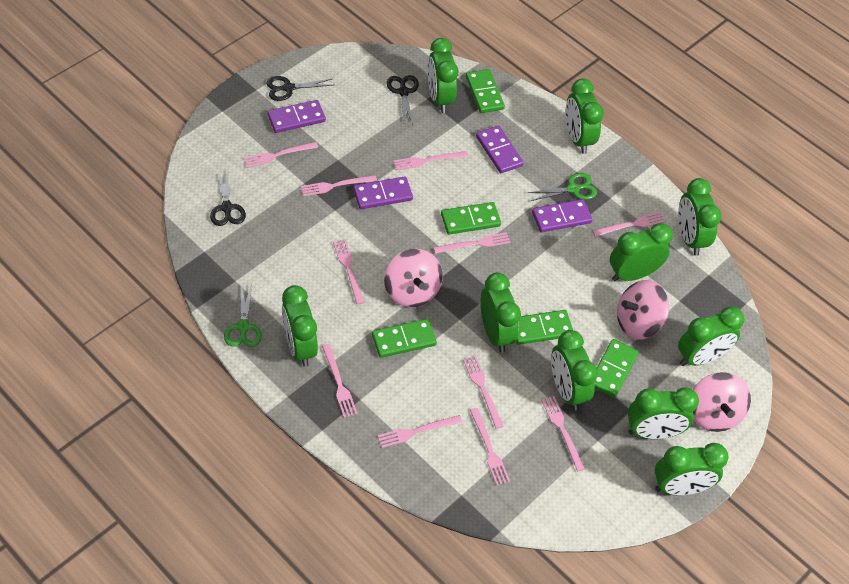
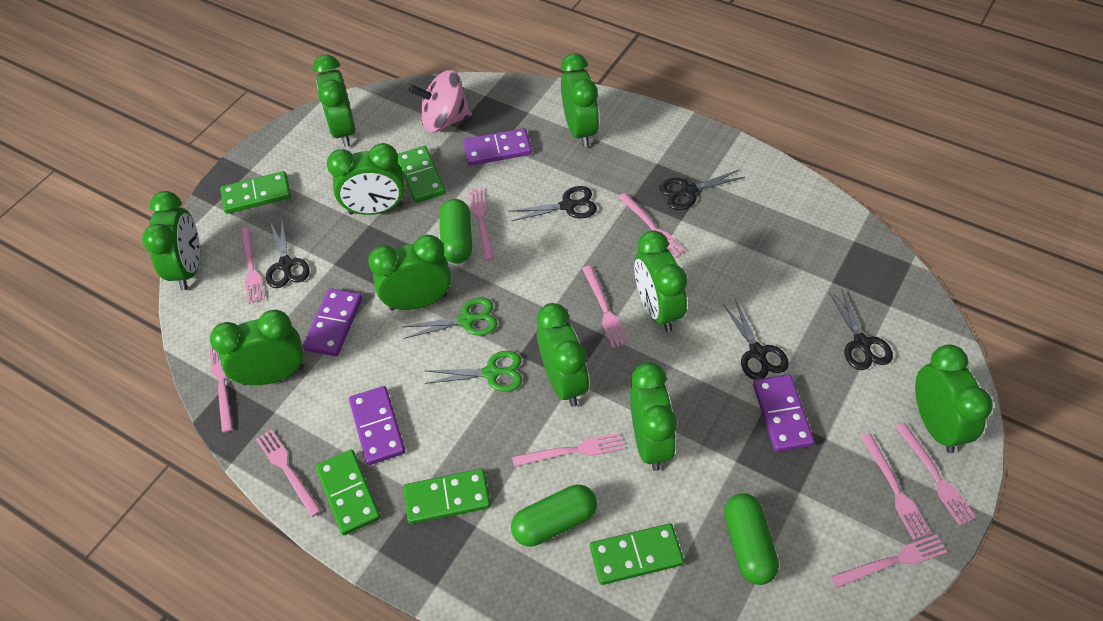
black scissors: 3 -> 5
green capsule: 0 -> 3
pink fork: 11 -> 10
pink spinning top: 3 -> 1

